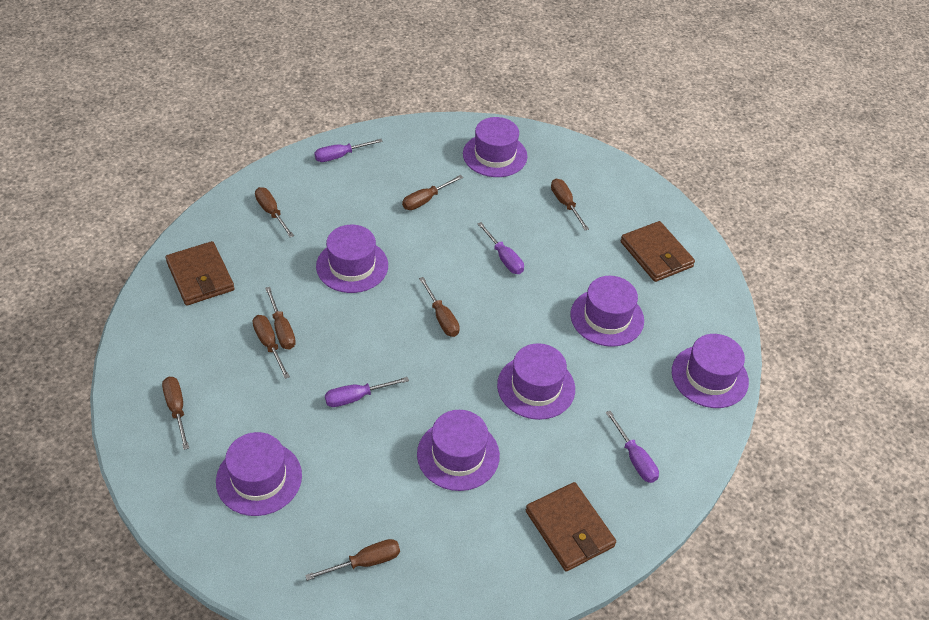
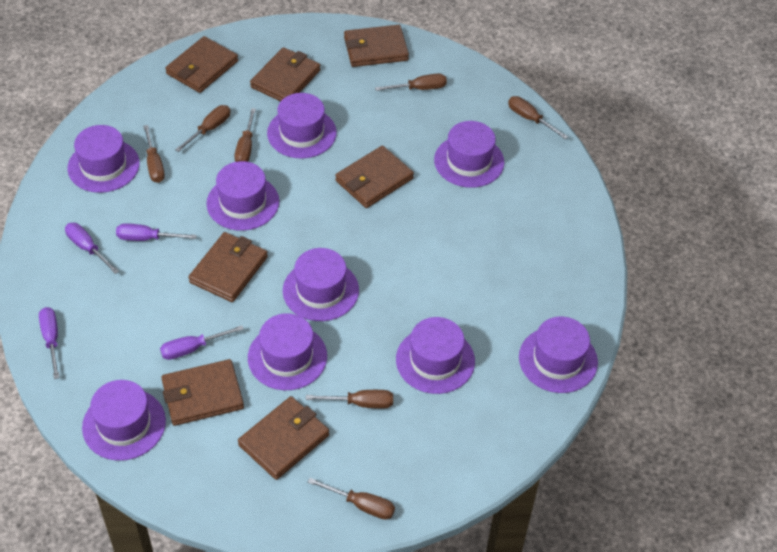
brown screwdriver: 8 -> 7
brown wallet: 3 -> 7
purple hat: 7 -> 9

